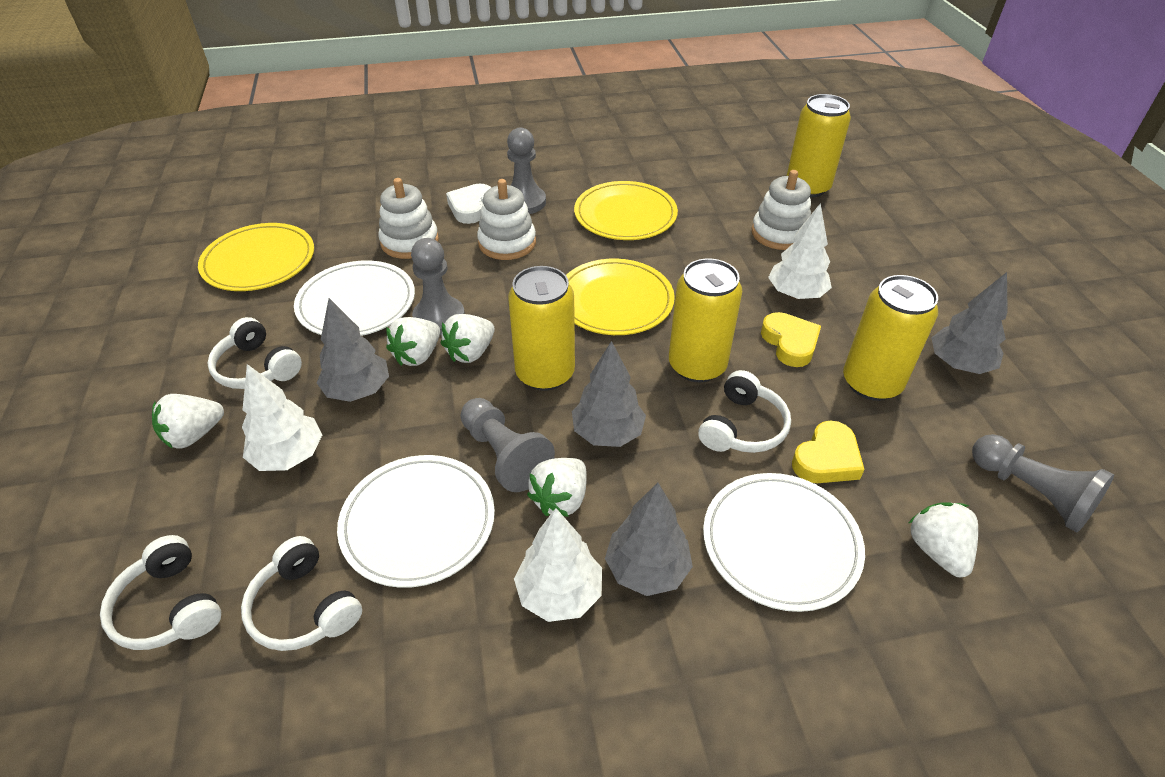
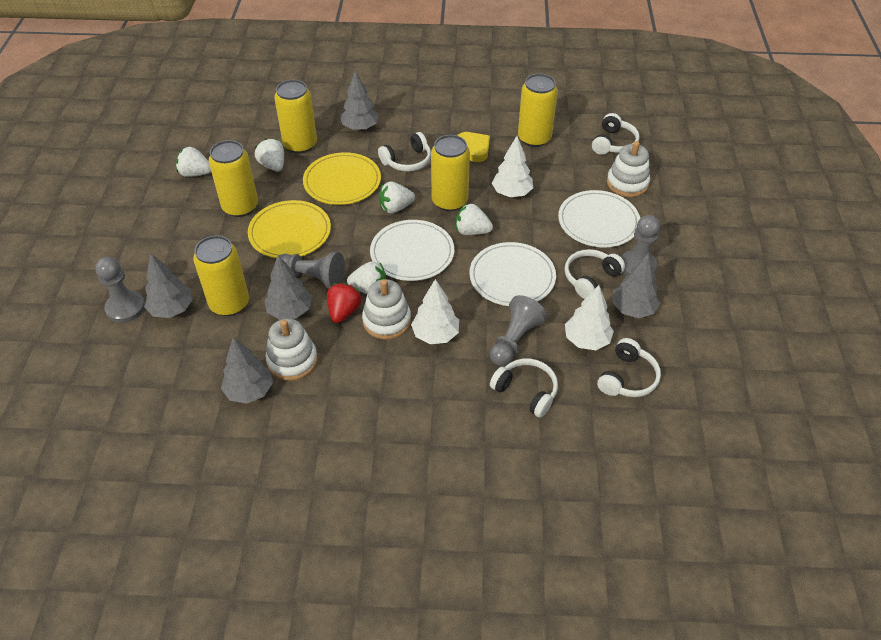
grey tree: 4 -> 5
red strawberry: 0 -> 1
white headphones: 4 -> 5
white heart: 1 -> 0
yellow can: 4 -> 5
yellow heart: 2 -> 1
yellow plate: 3 -> 2

